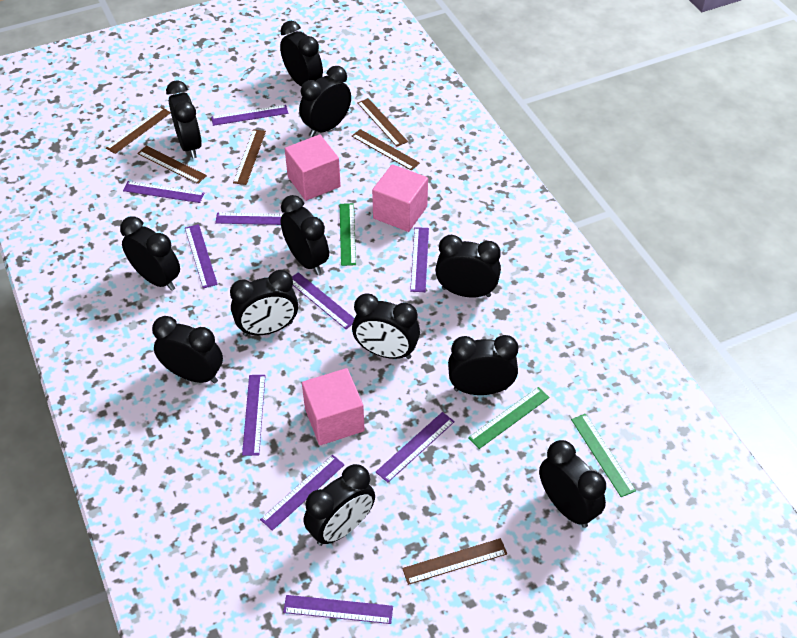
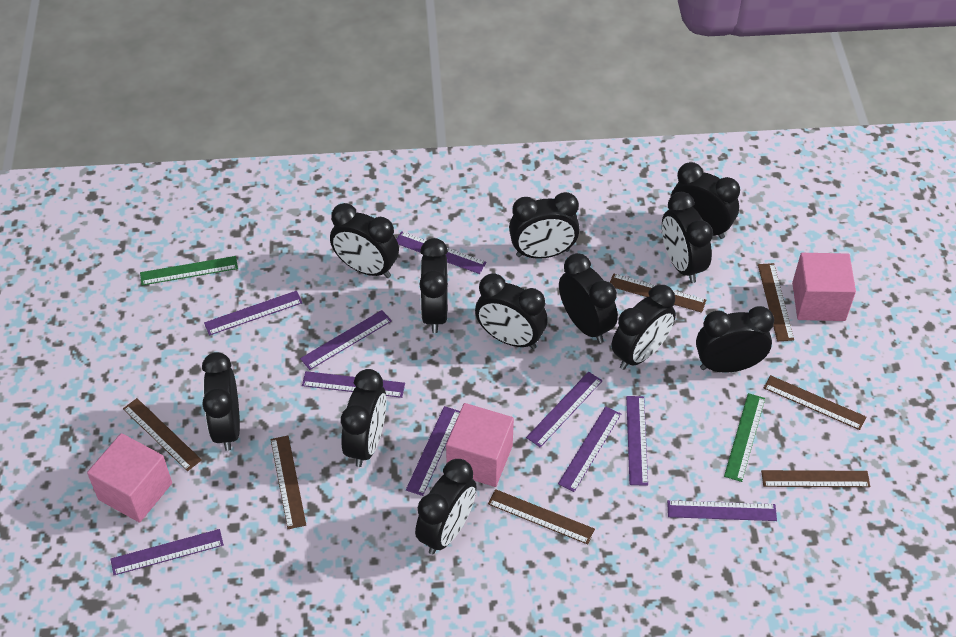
brown ruler: 6 -> 7
green ruler: 3 -> 2

